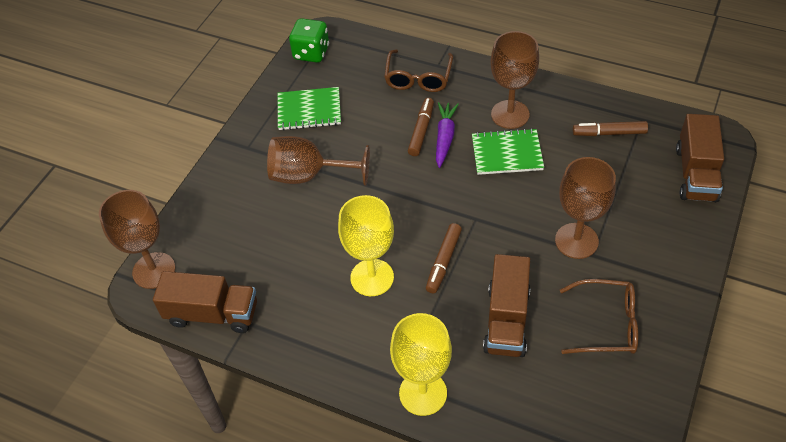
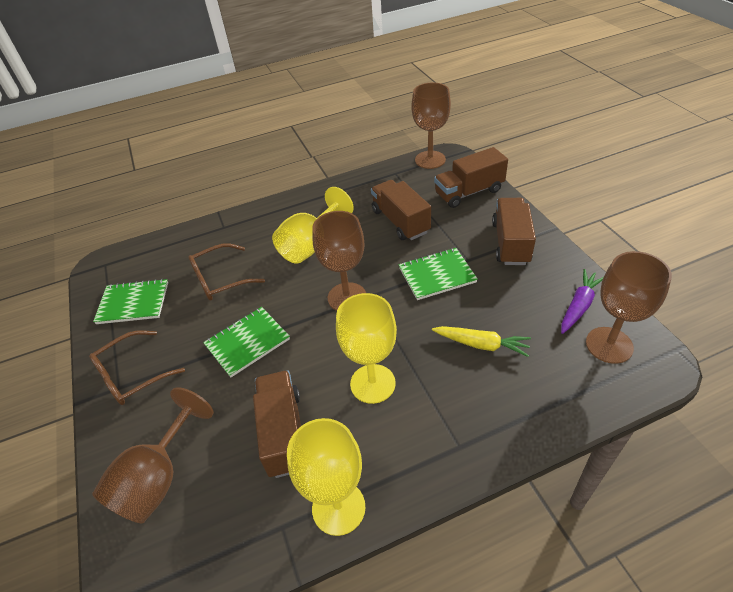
brown marker: 3 -> 0
brown truck: 3 -> 4
green dice: 1 -> 0
green notebook: 2 -> 3
yellow carrot: 0 -> 1
yellow goblet: 2 -> 3

